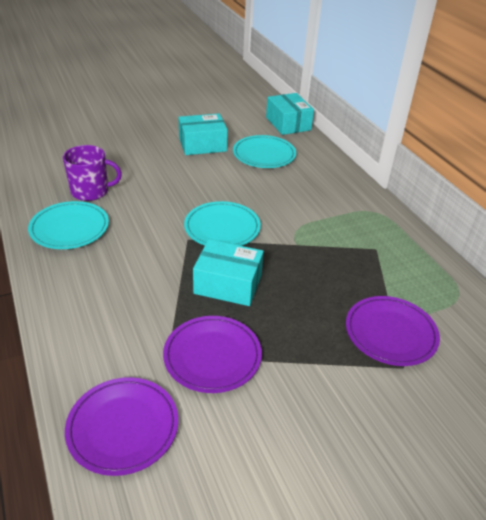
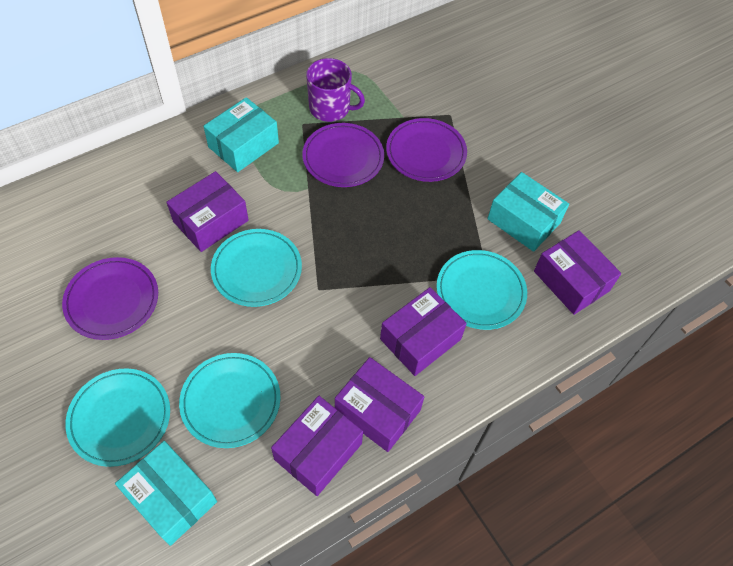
purple box: 0 -> 5
turquoise plate: 3 -> 4

